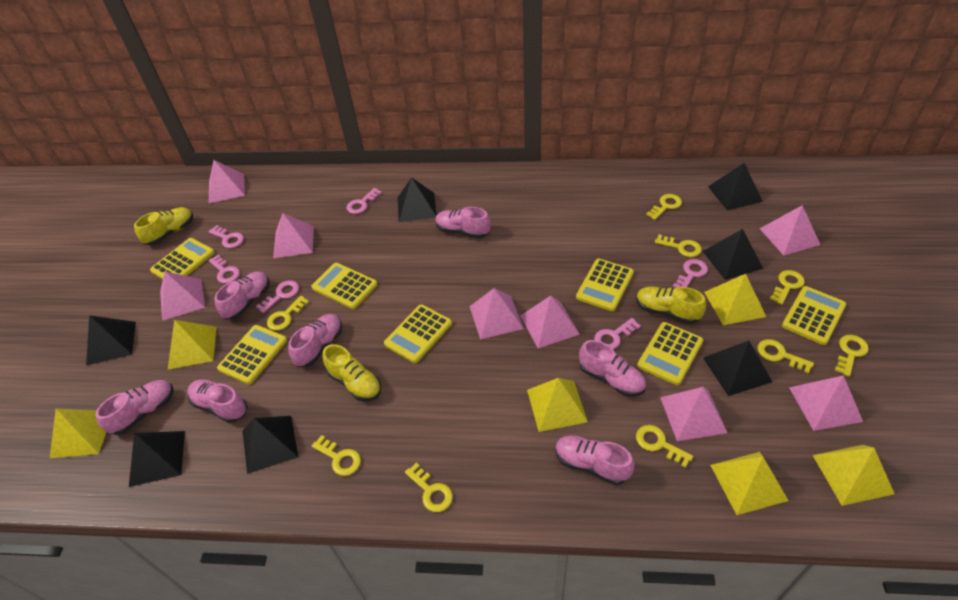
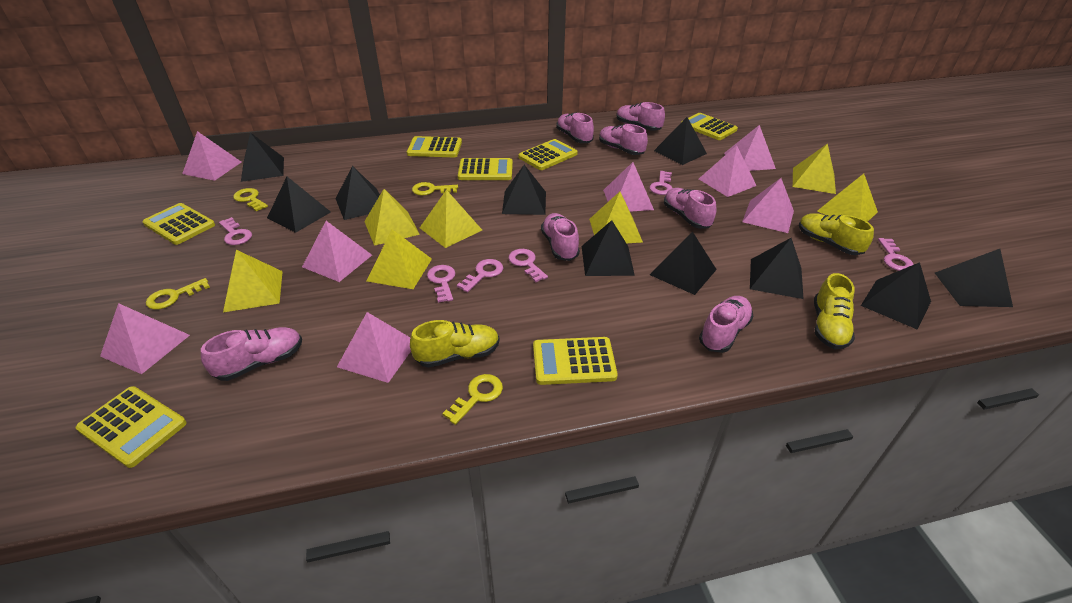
black pyramid: 7 -> 10
yellow key: 9 -> 4
yellow pyramid: 6 -> 7

